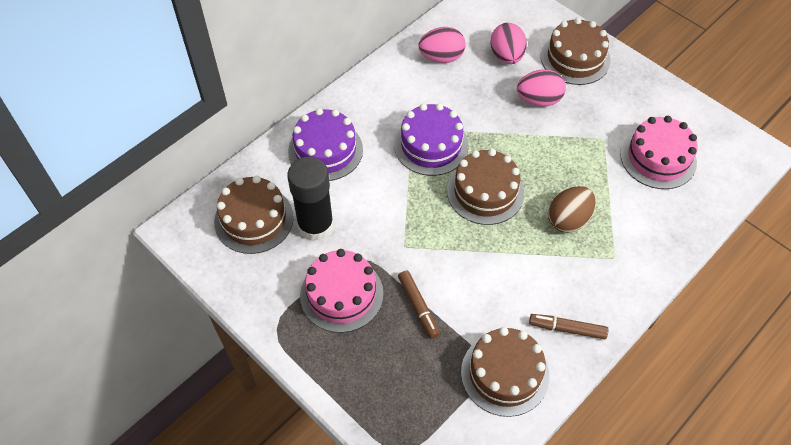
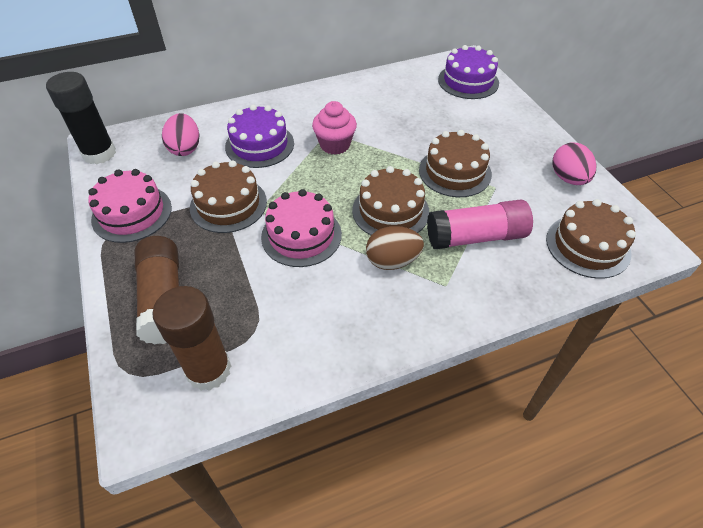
brown glue stick: 0 -> 2
brown marker: 2 -> 0
pink cupcake: 0 -> 1
pink egg: 3 -> 2
pink glue stick: 0 -> 1

